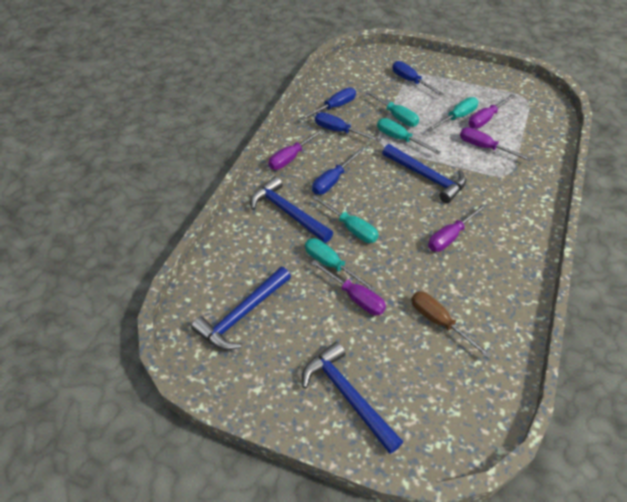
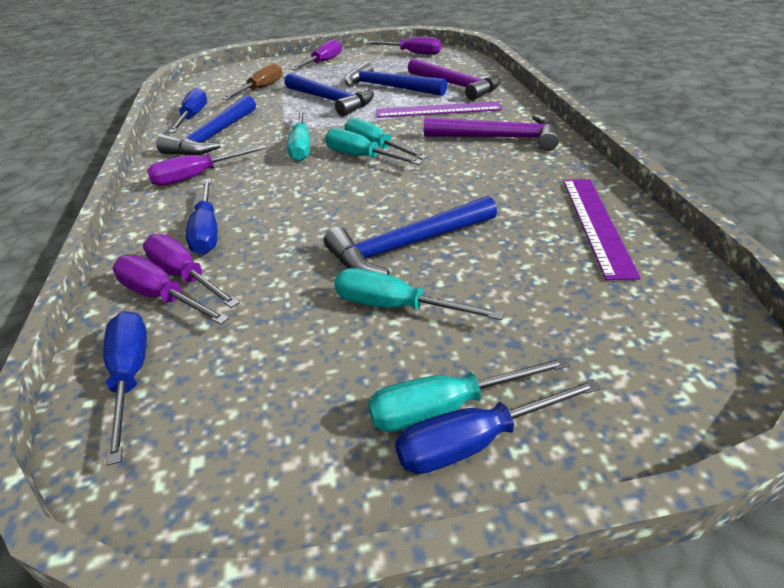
purple hammer: 0 -> 2
purple ruler: 0 -> 2

